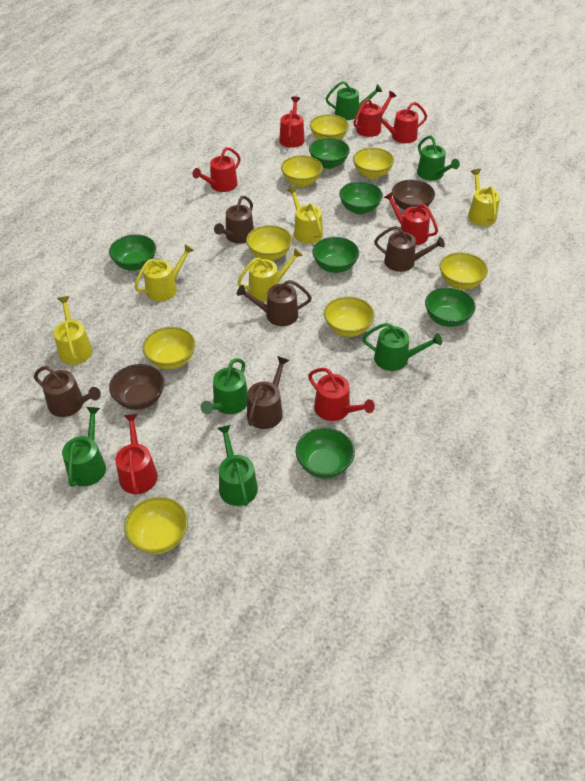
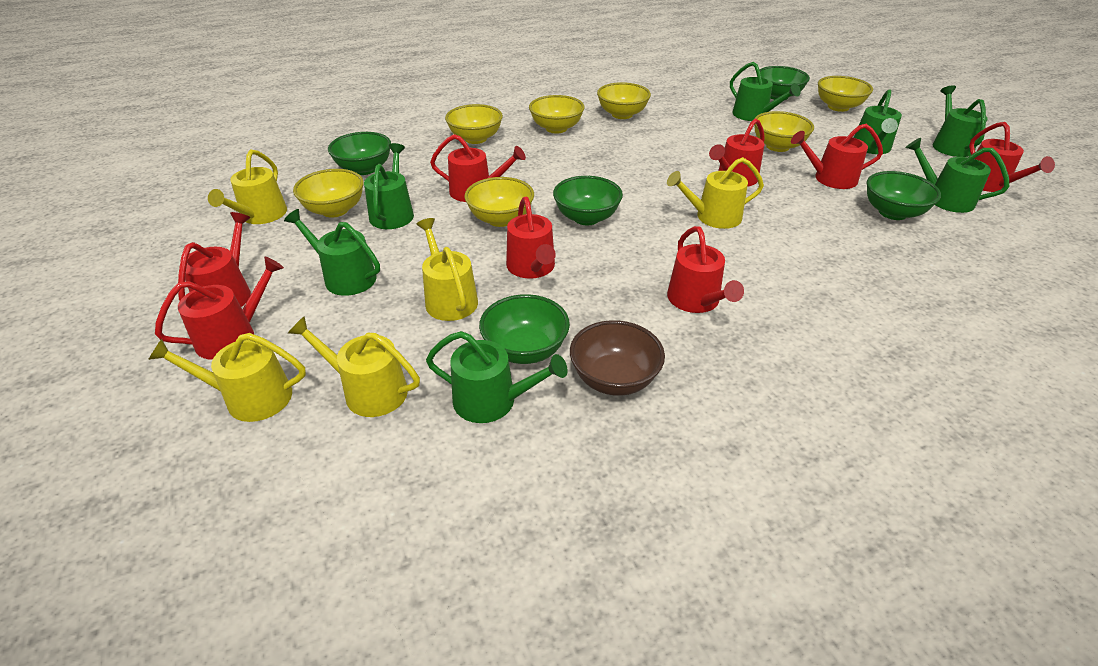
brown bowl: 2 -> 1
brown watering can: 5 -> 0
green bowl: 6 -> 5
green watering can: 6 -> 7
red watering can: 7 -> 8
yellow bowl: 8 -> 7

